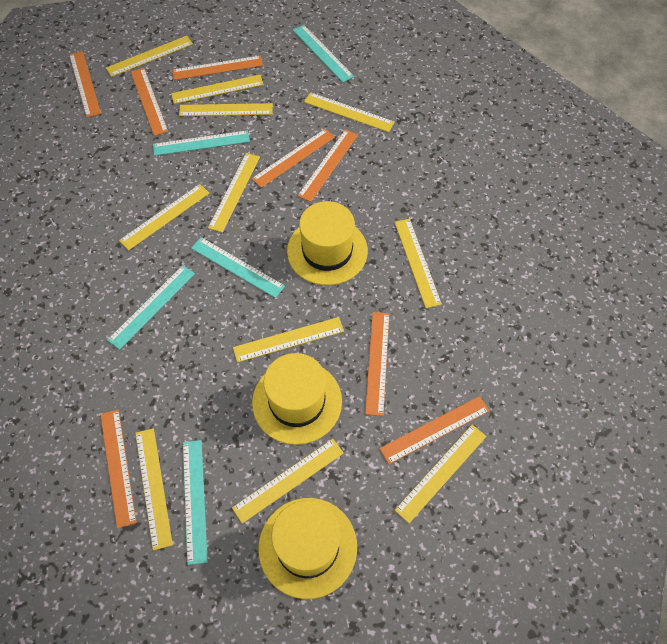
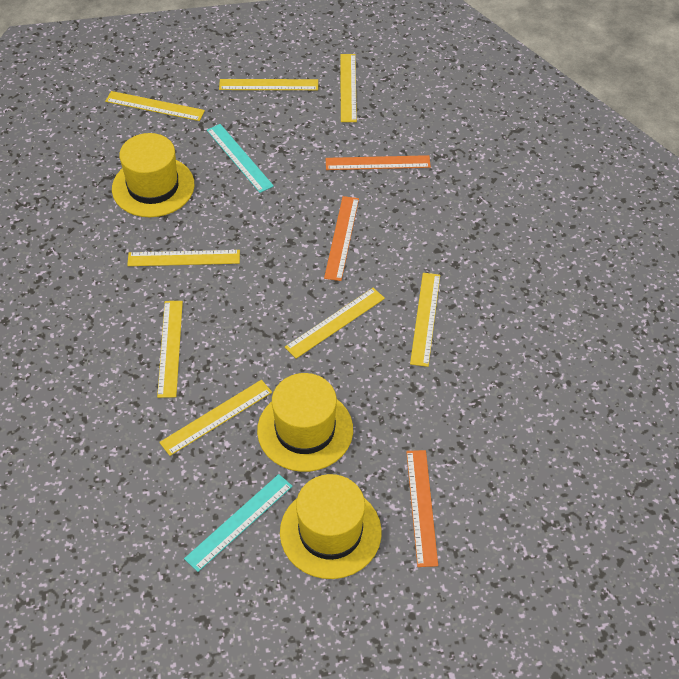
orange ruler: 8 -> 3
turquoise ruler: 5 -> 2
yellow ruler: 11 -> 8

